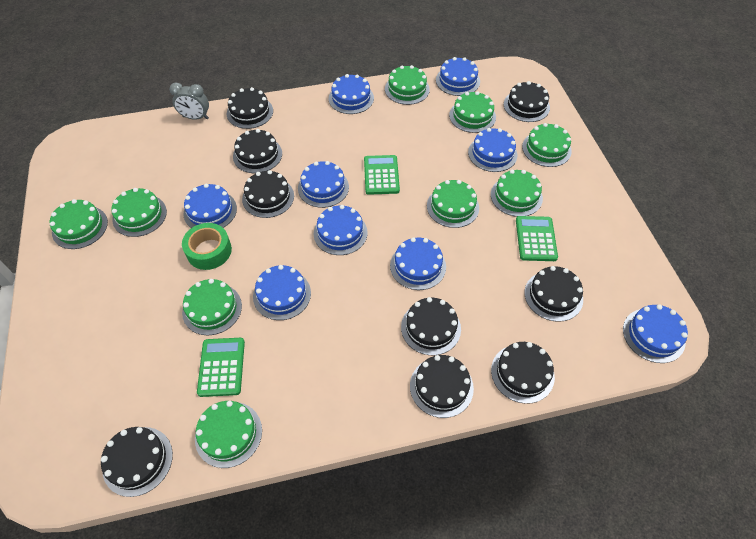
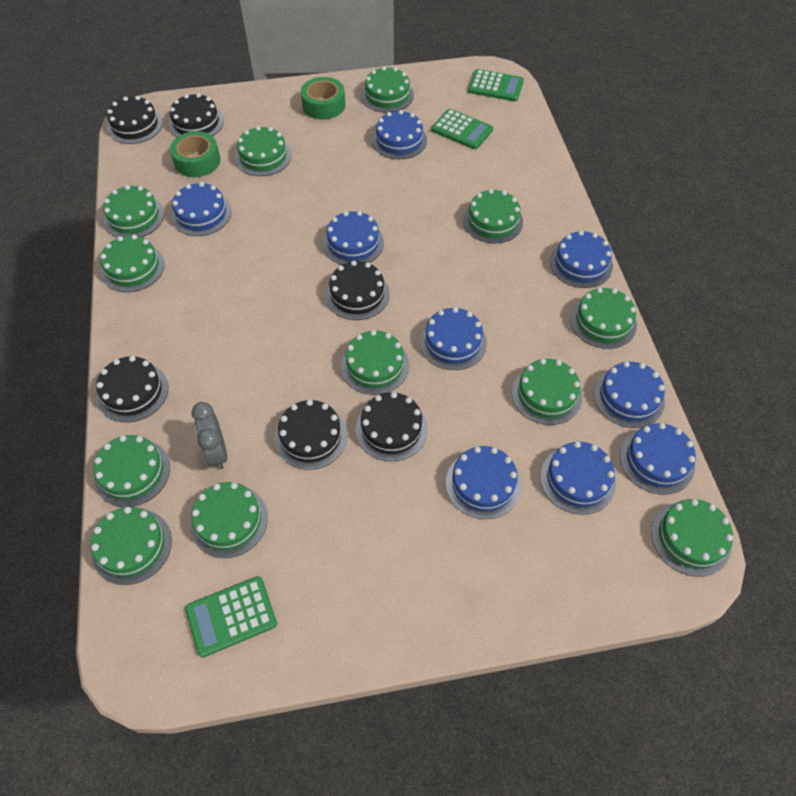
black cake: 9 -> 6
green cake: 9 -> 12
green tape: 1 -> 2

